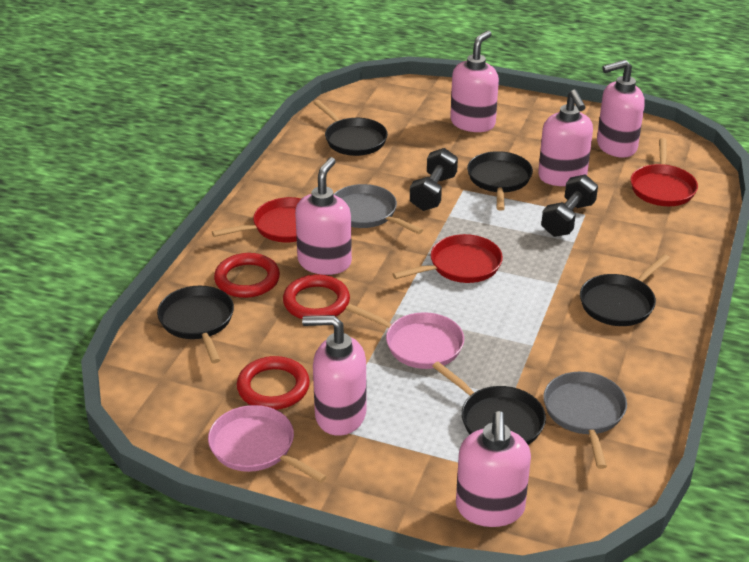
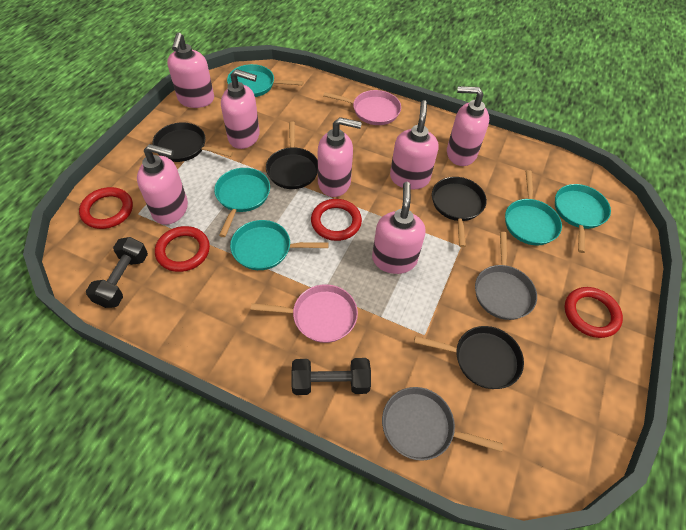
black pan: 5 -> 4
pink soap dispenser: 6 -> 7
red pan: 3 -> 0
red ring: 3 -> 4
turquoise pan: 0 -> 5

